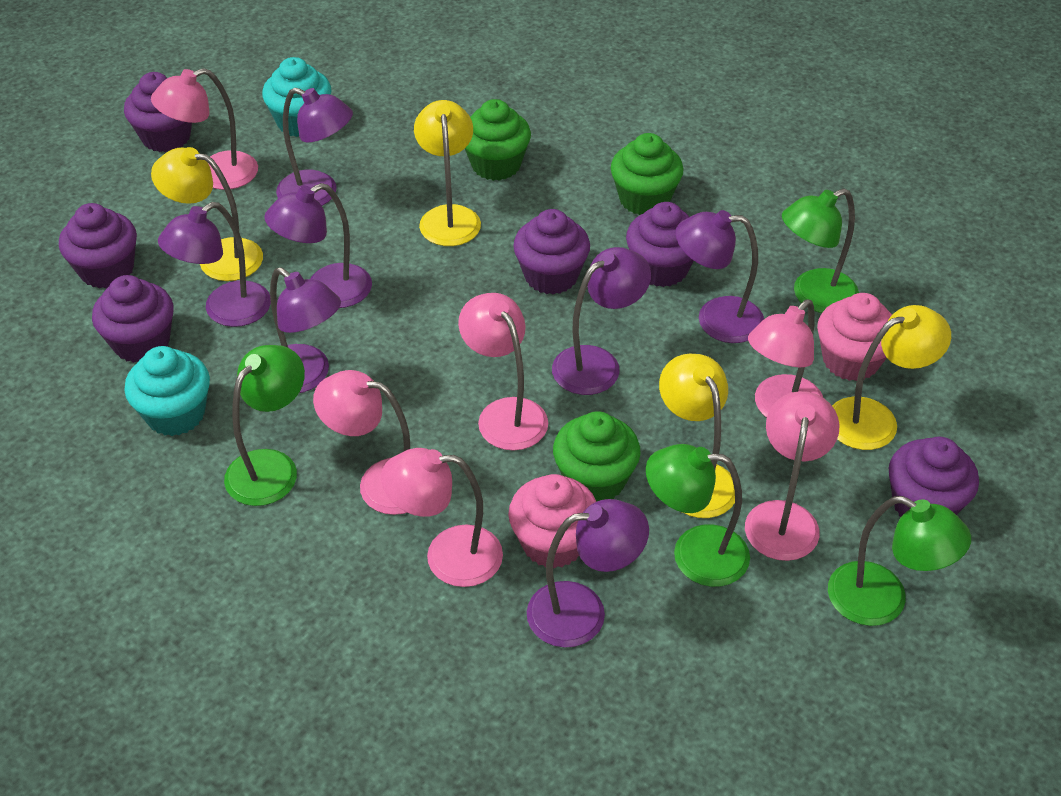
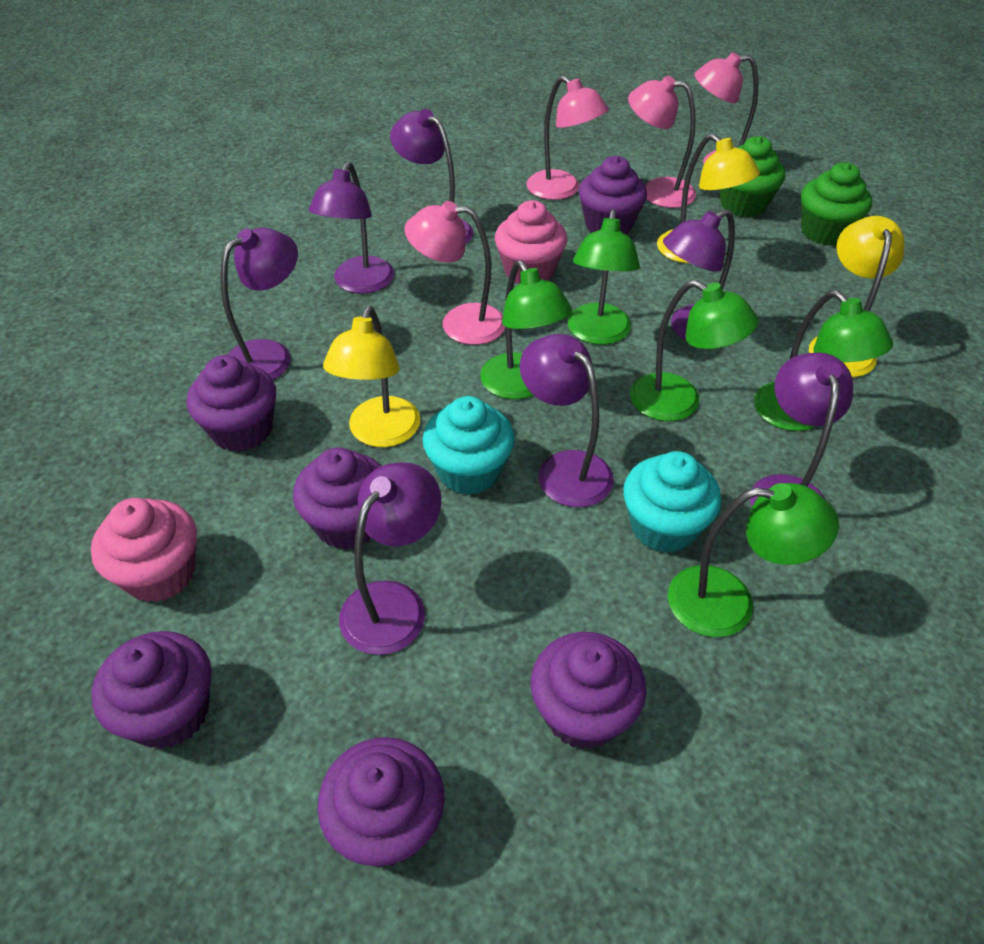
green cupcake: 3 -> 2
green lamp: 4 -> 5
pink lamp: 6 -> 4
yellow lamp: 4 -> 3

